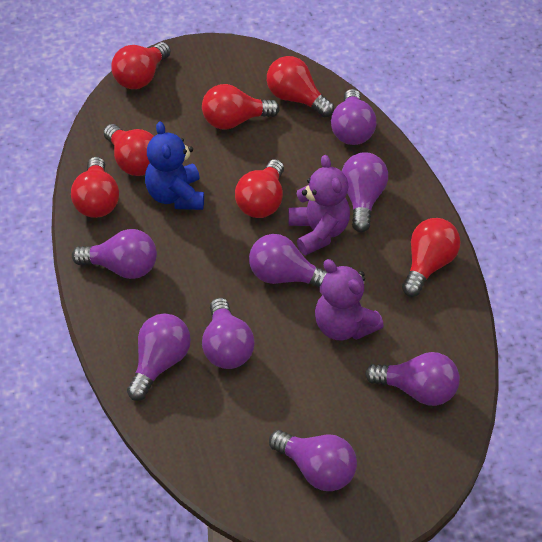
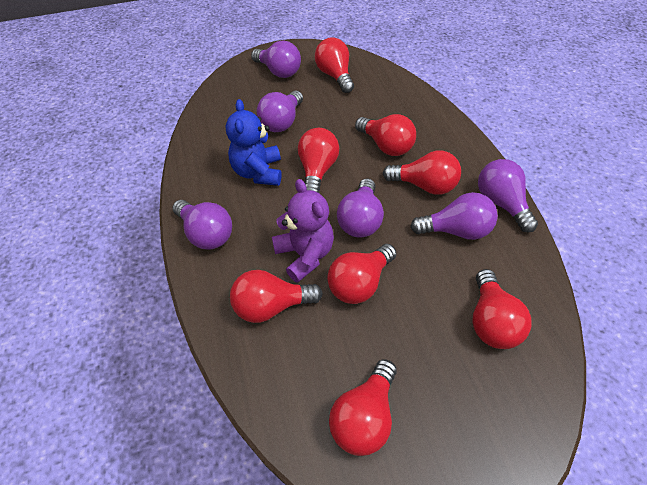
purple light bulb: 8 -> 6
purple teddy bear: 2 -> 1
red light bulb: 7 -> 8

